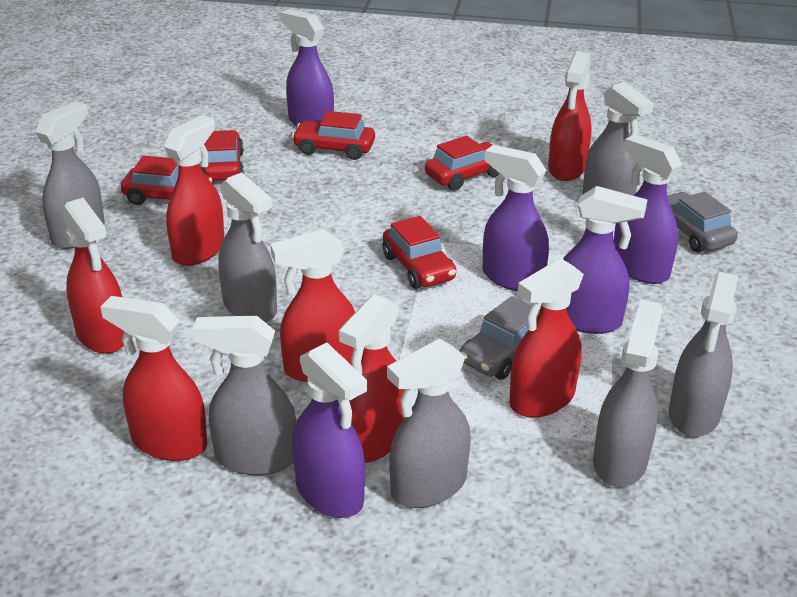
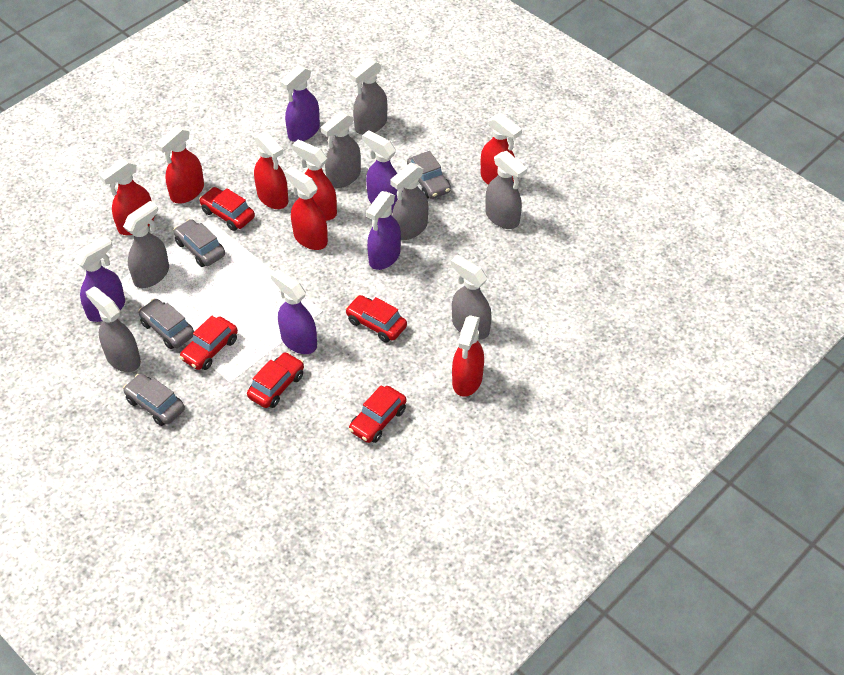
grey car: 2 -> 4

